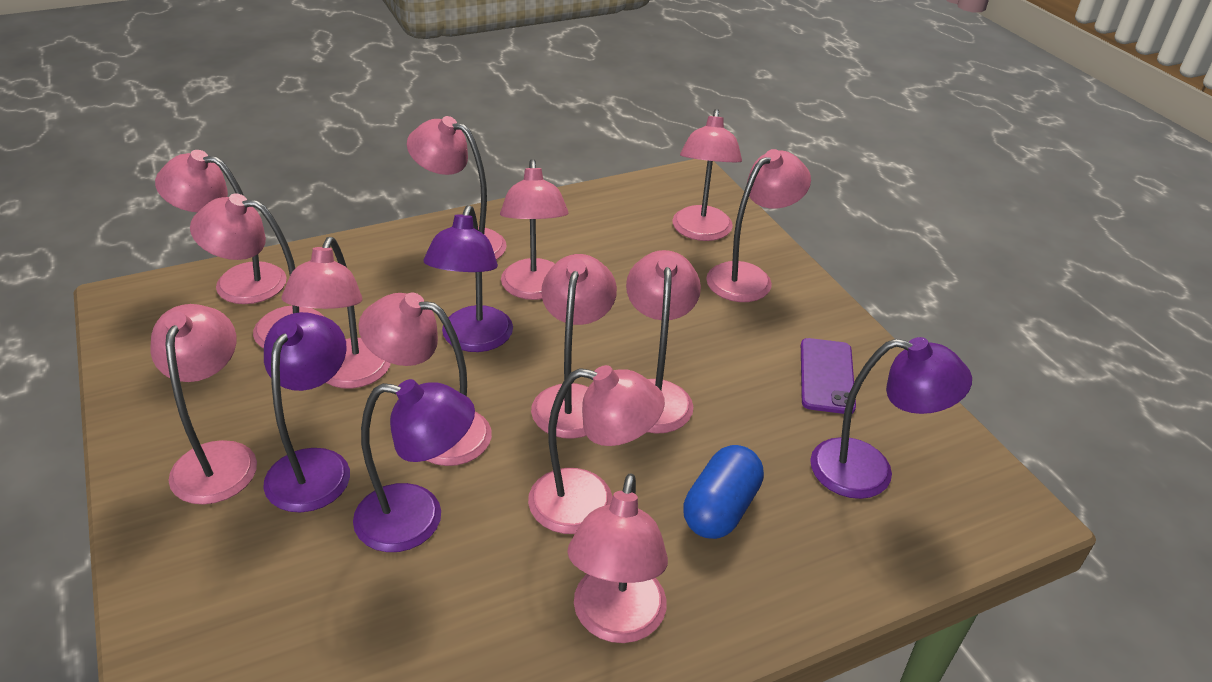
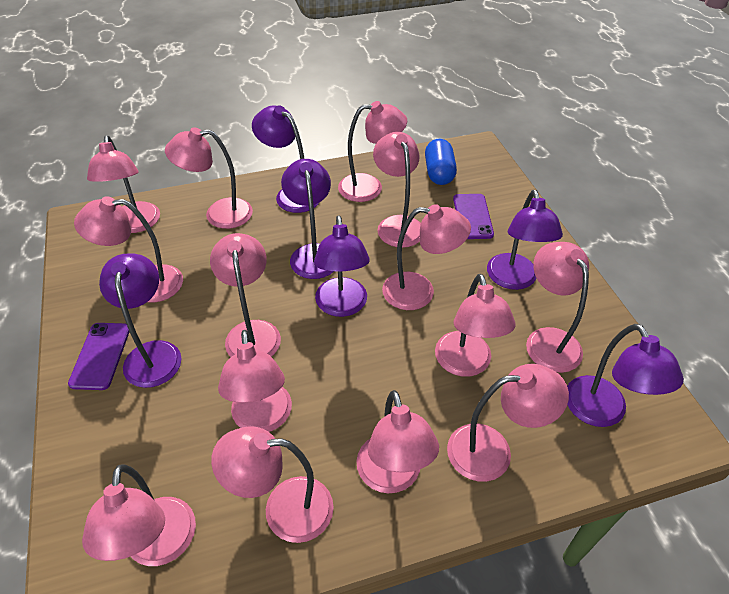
pink lamp: 13 -> 14
purple lamp: 4 -> 6
purple phone: 1 -> 2

